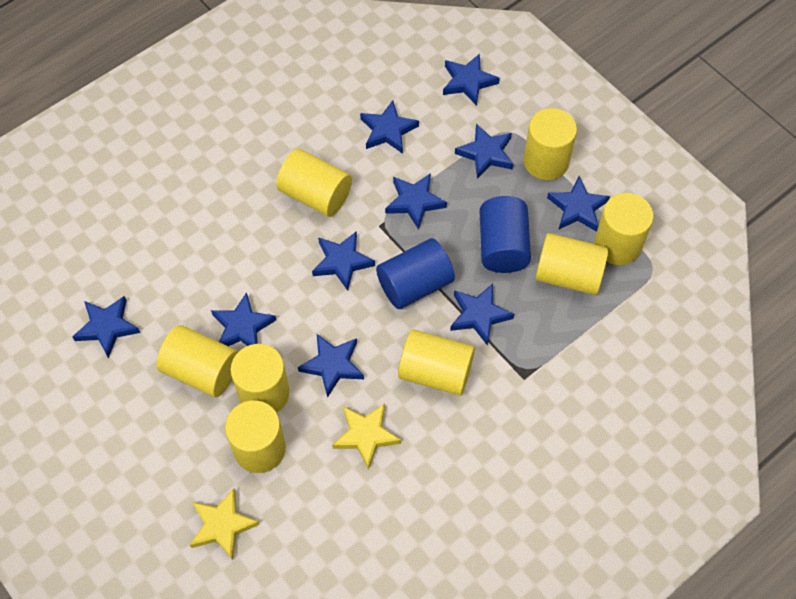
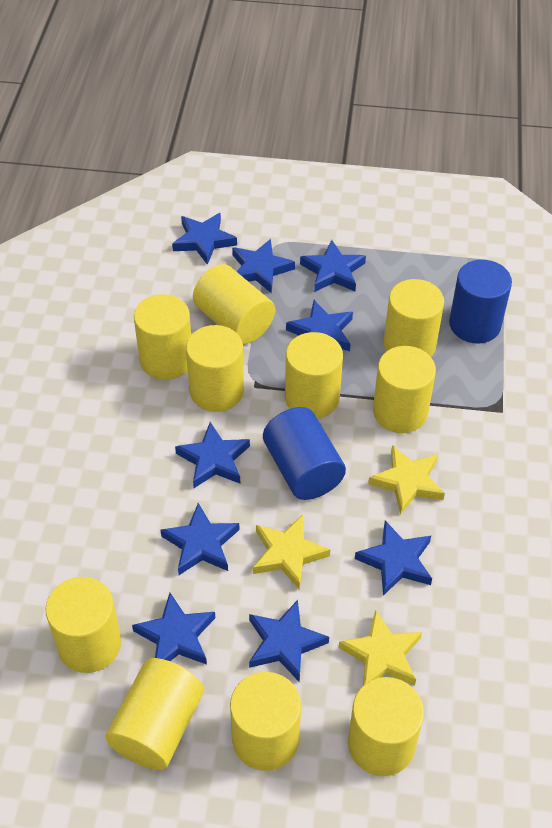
blue star: 10 -> 9
yellow cylinder: 8 -> 10
yellow star: 2 -> 3

